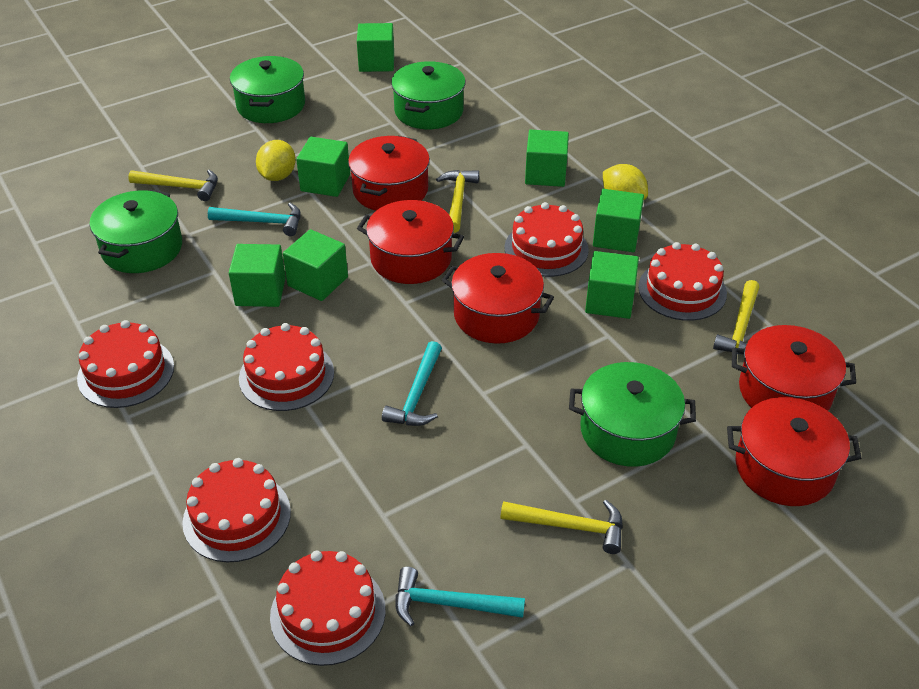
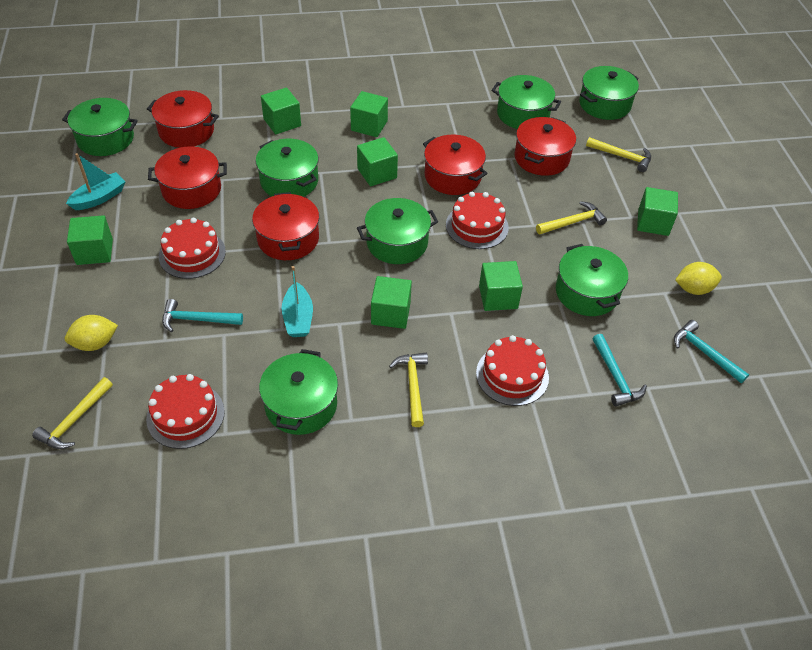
green pot: 4 -> 7
red cake: 6 -> 4
turquoise boat: 0 -> 2

